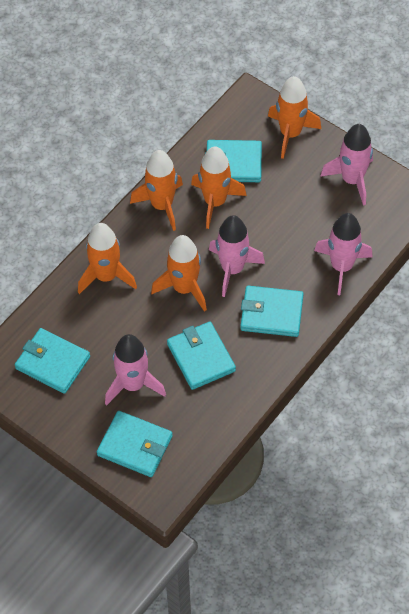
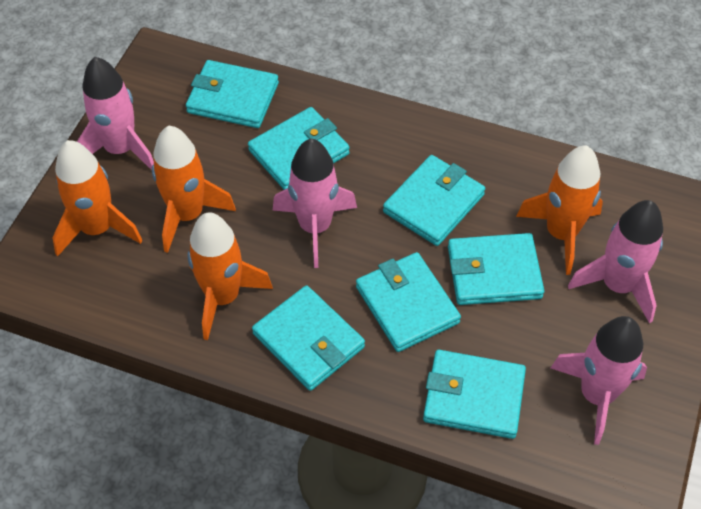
orange rocket: 5 -> 4
turquoise wallet: 5 -> 7

